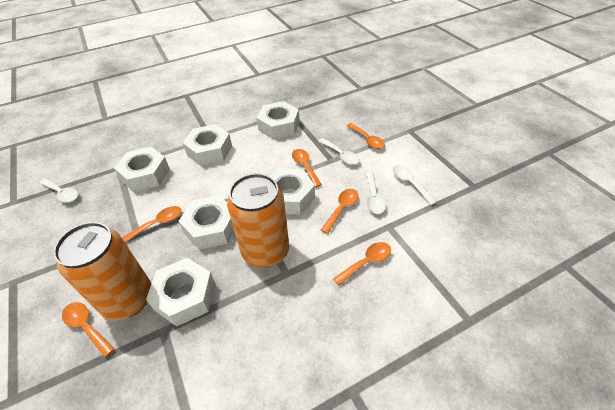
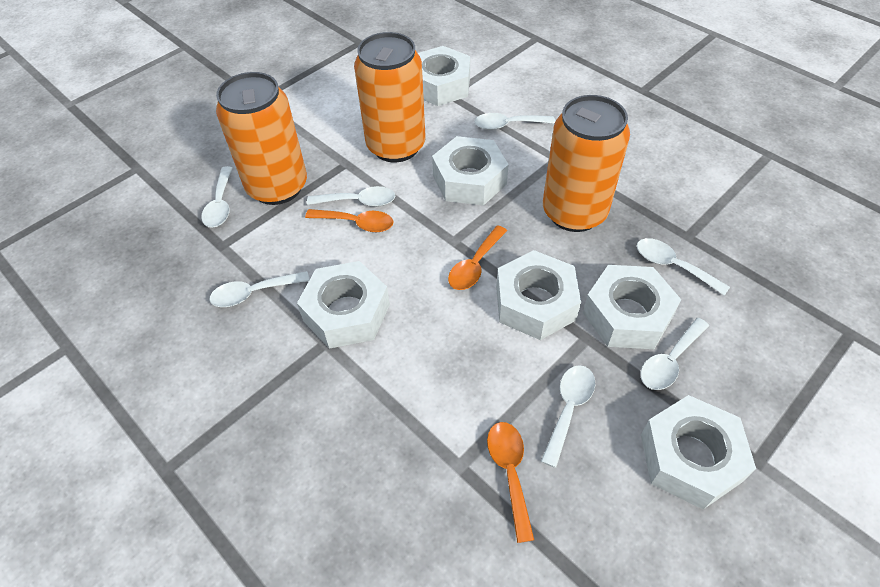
orange can: 2 -> 3
orange spoon: 6 -> 3
white spoon: 4 -> 7

